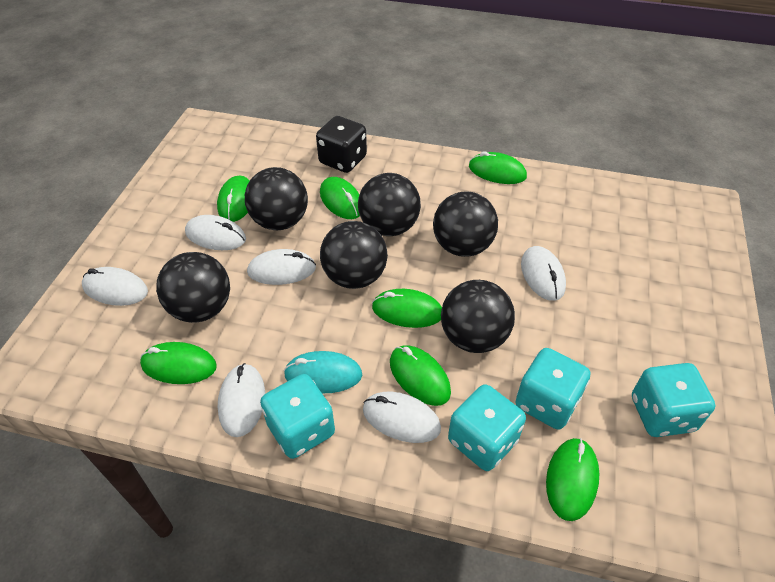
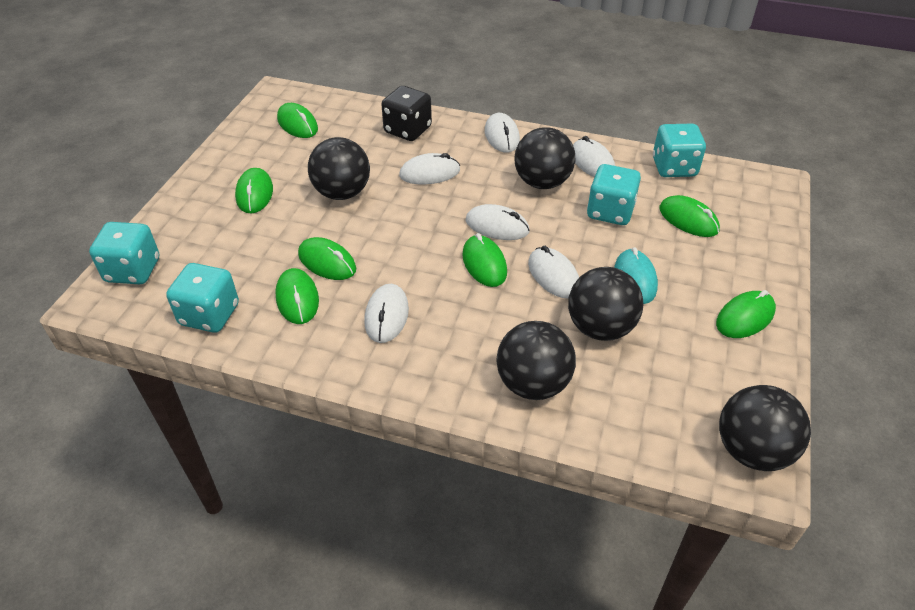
black ball: 6 -> 5

